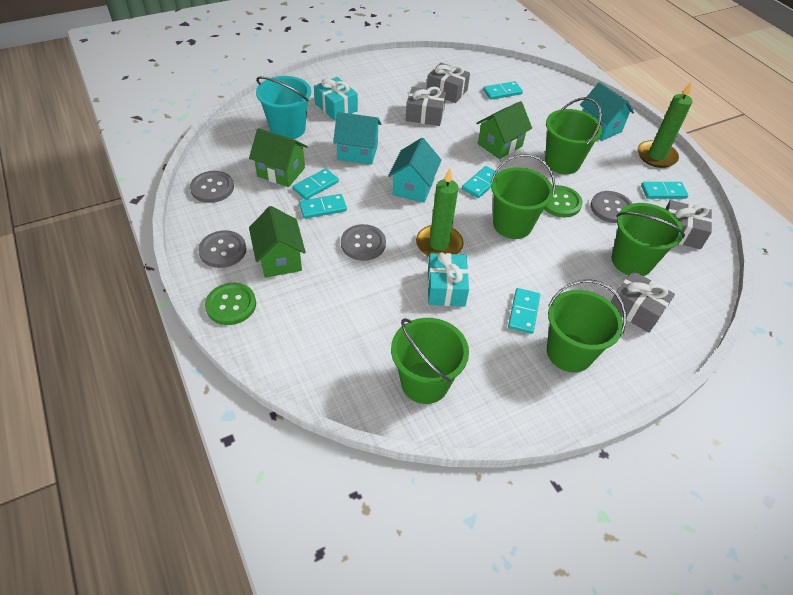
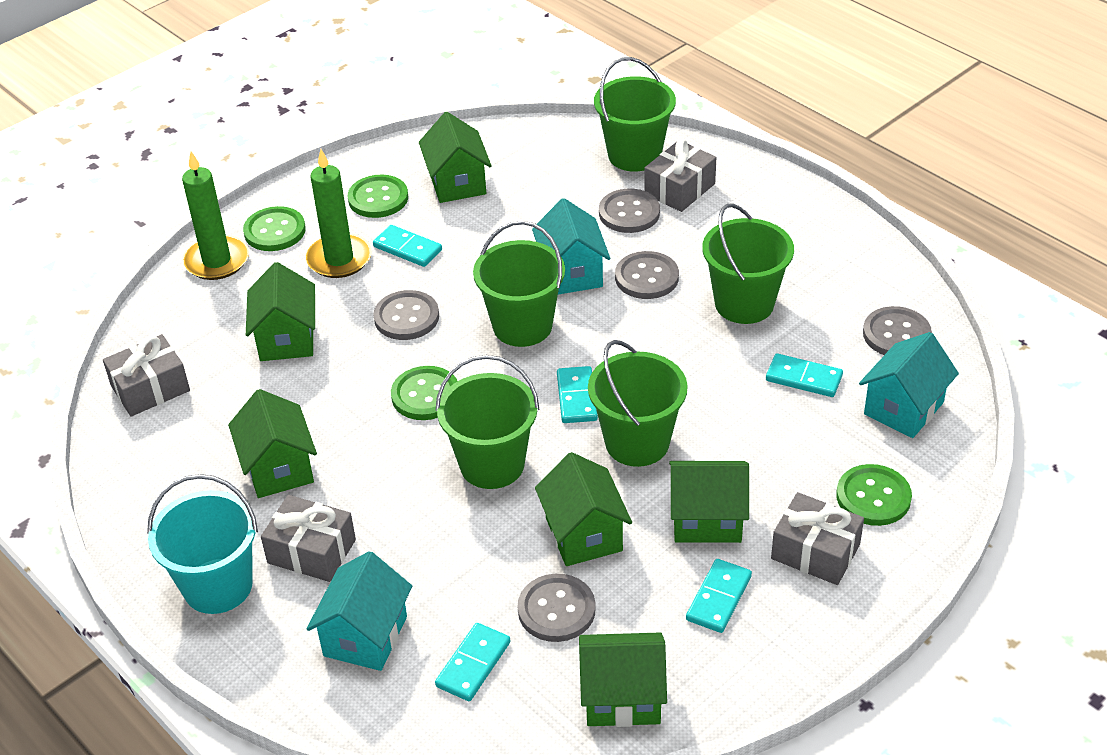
green button: 2 -> 4
green house: 3 -> 6
grey button: 4 -> 5
turquoise domino: 6 -> 5
turquoise gift: 2 -> 0

